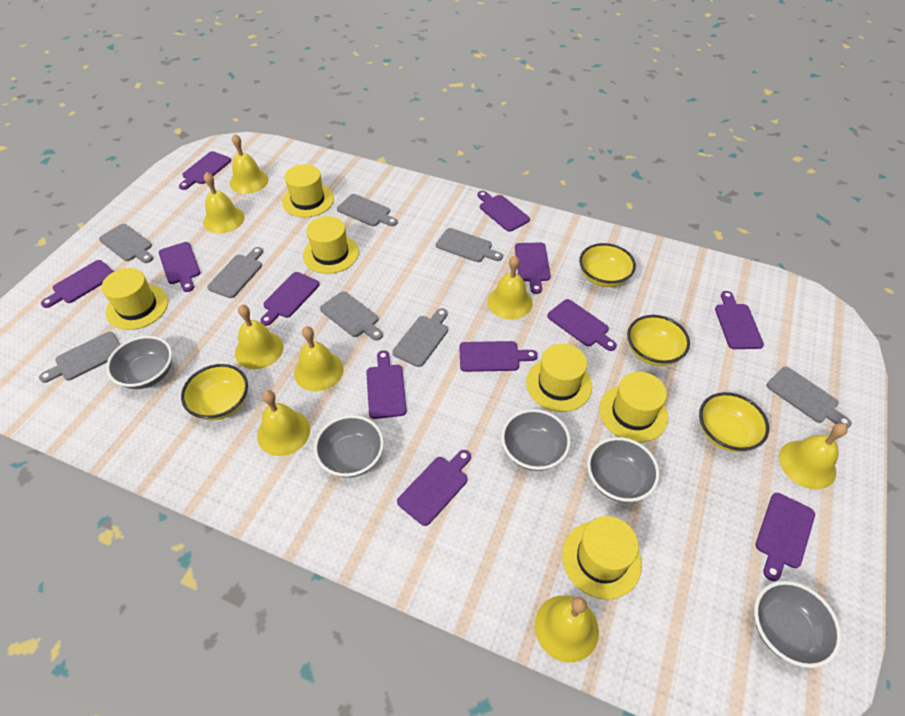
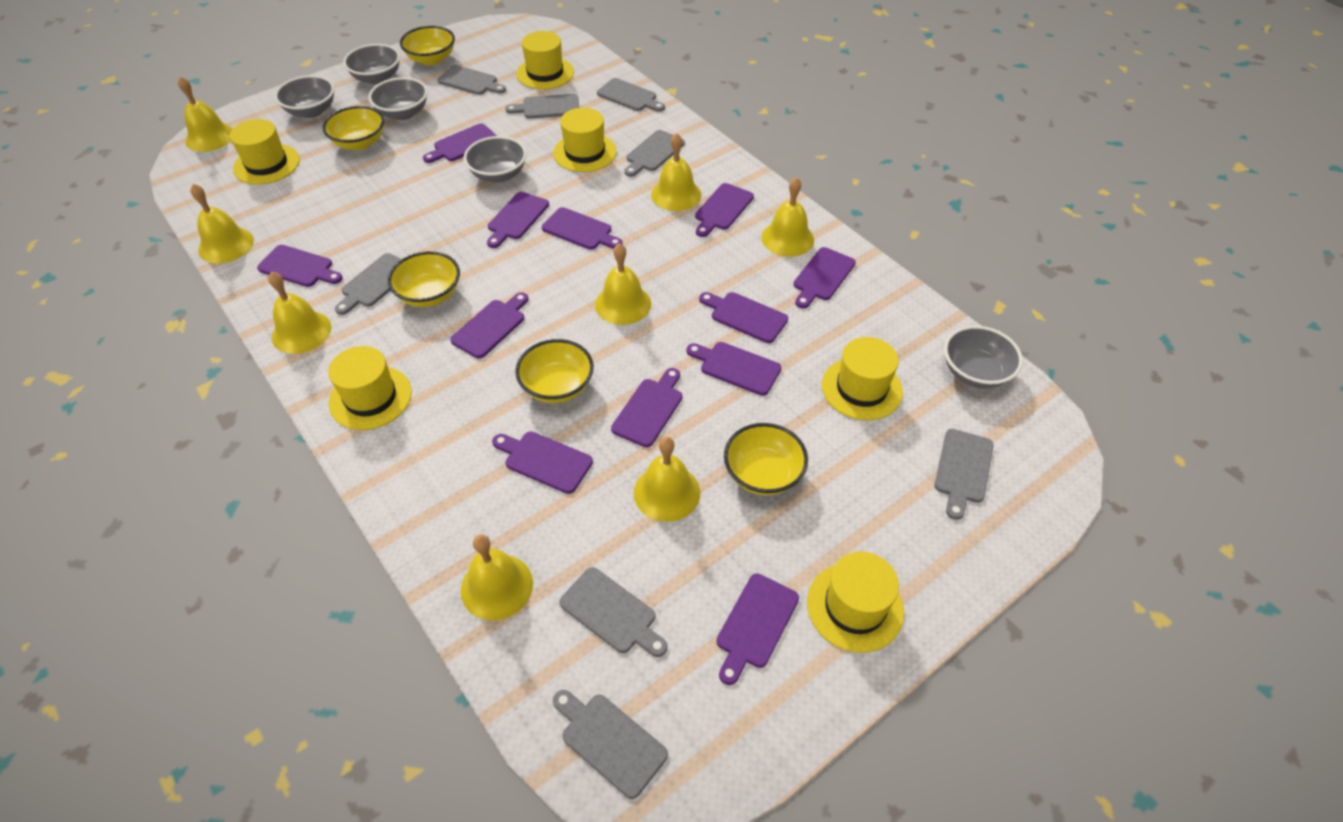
yellow bowl: 4 -> 5

